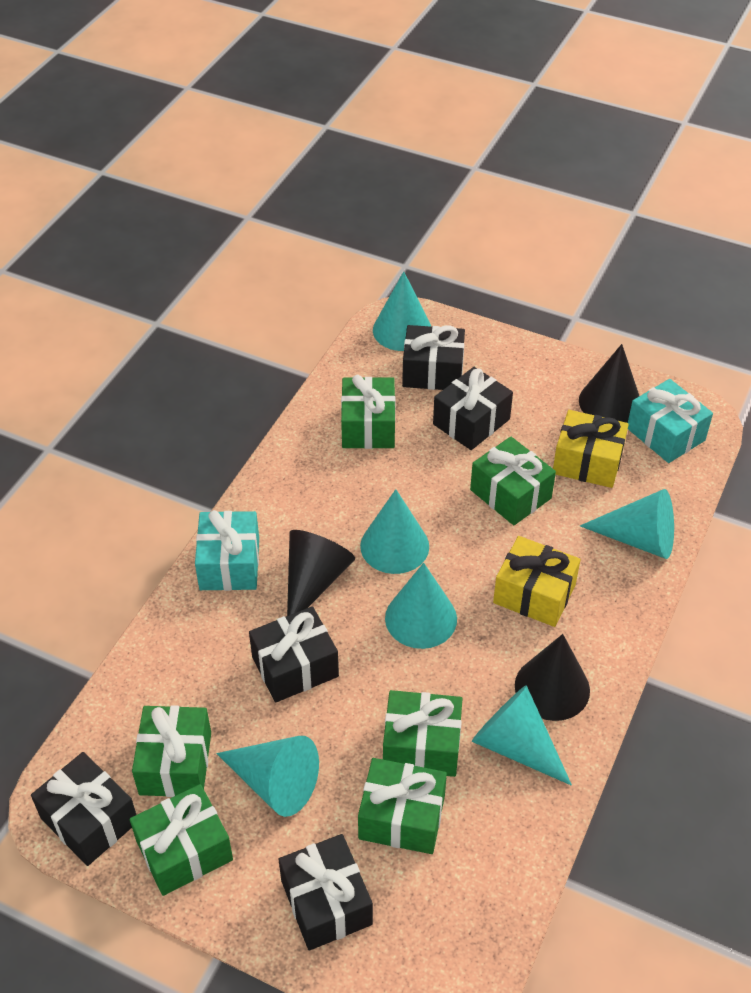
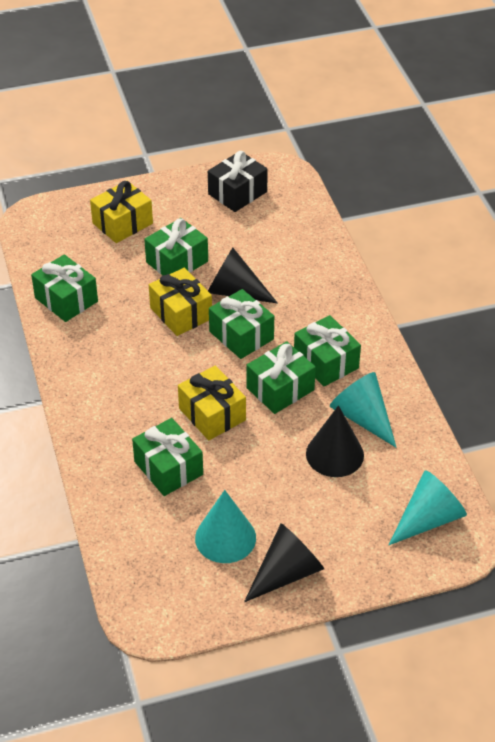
black gift: 5 -> 1
turquoise cone: 6 -> 3
turquoise gift: 2 -> 0
yellow gift: 2 -> 3

